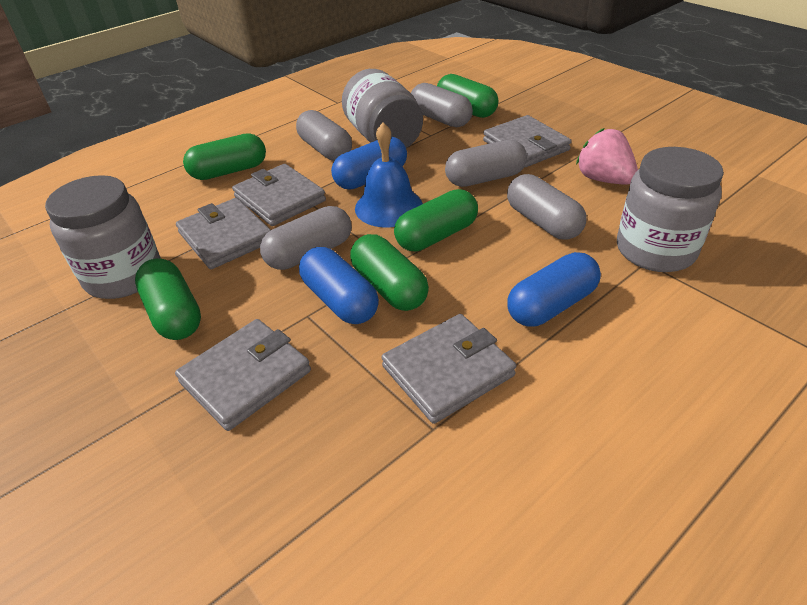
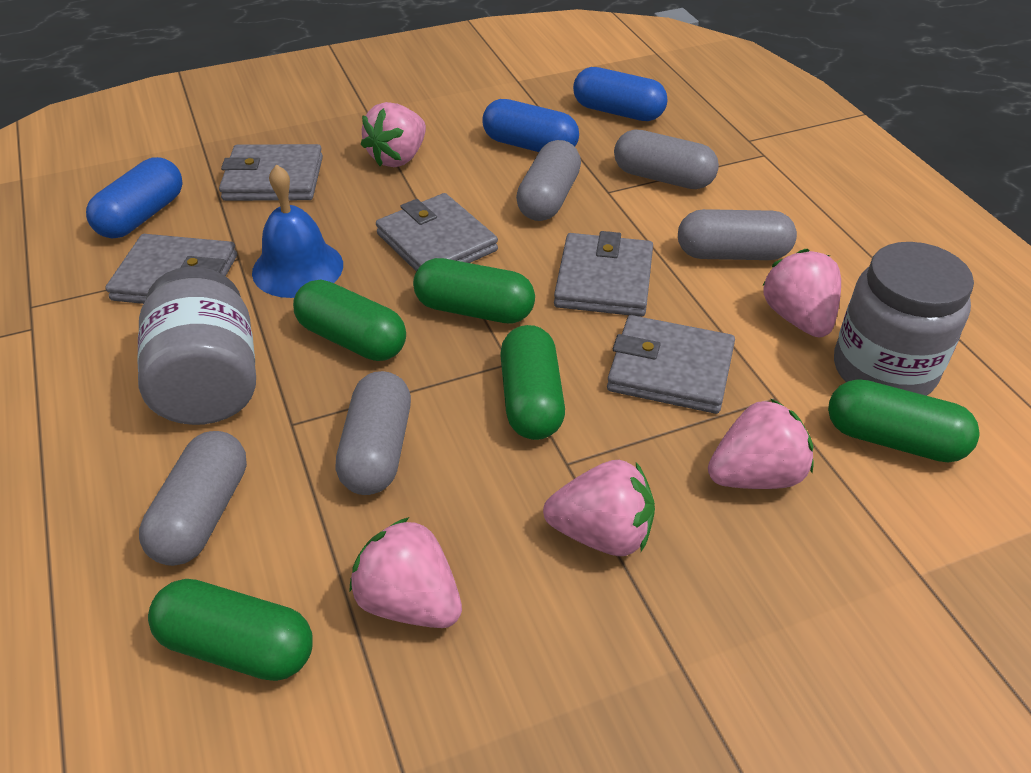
grey jar: 3 -> 2
pink strawberry: 1 -> 5

